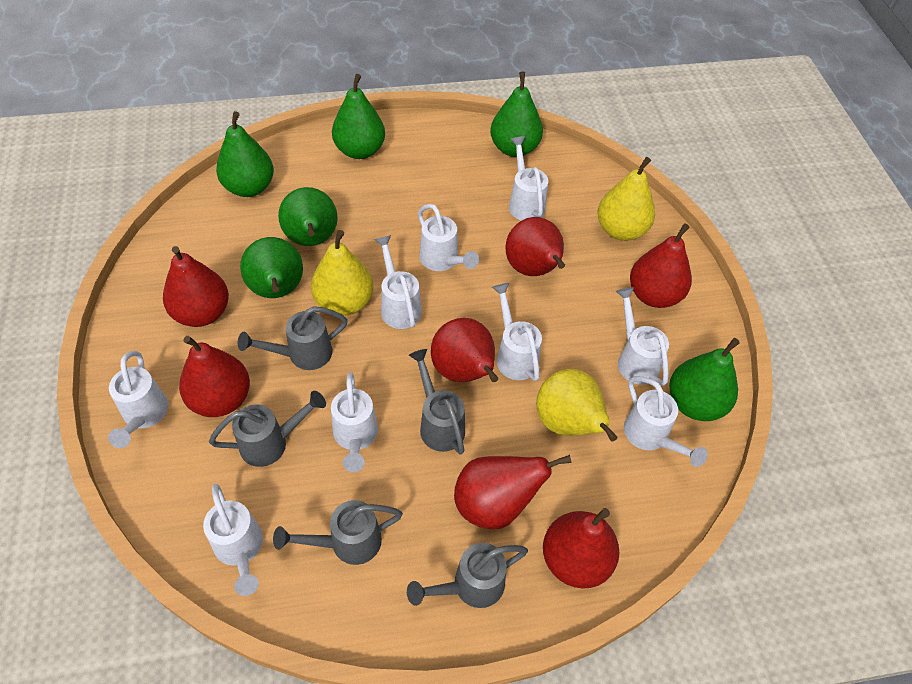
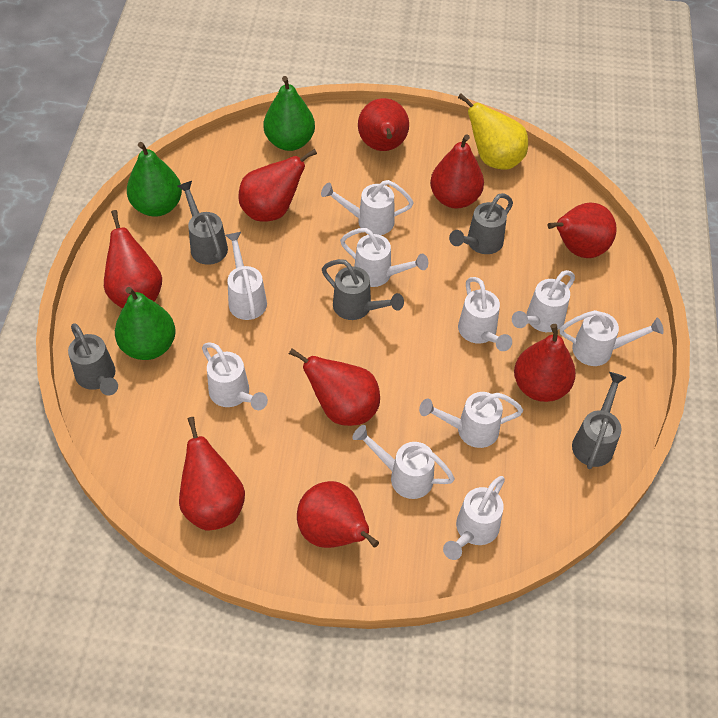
green pear: 6 -> 3
red pear: 7 -> 9
white watering can: 9 -> 10
yellow pear: 3 -> 1

